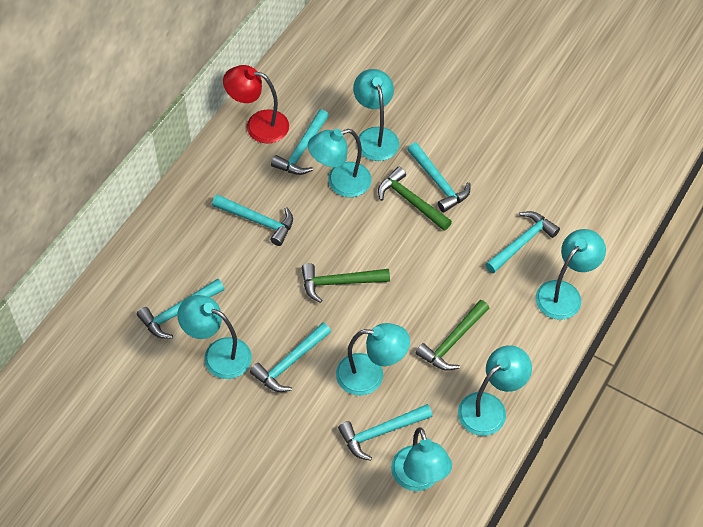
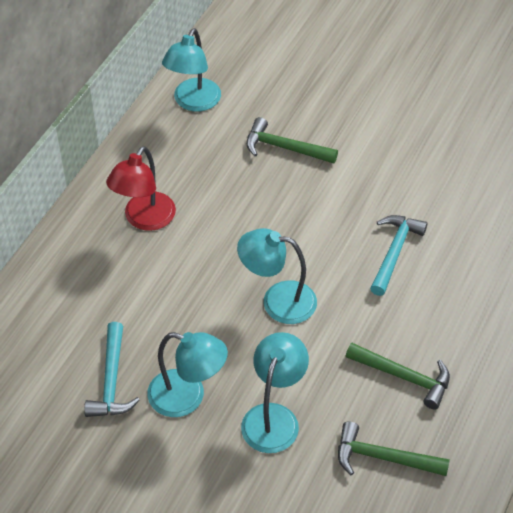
turquoise hammer: 7 -> 2
turquoise lamp: 7 -> 4

